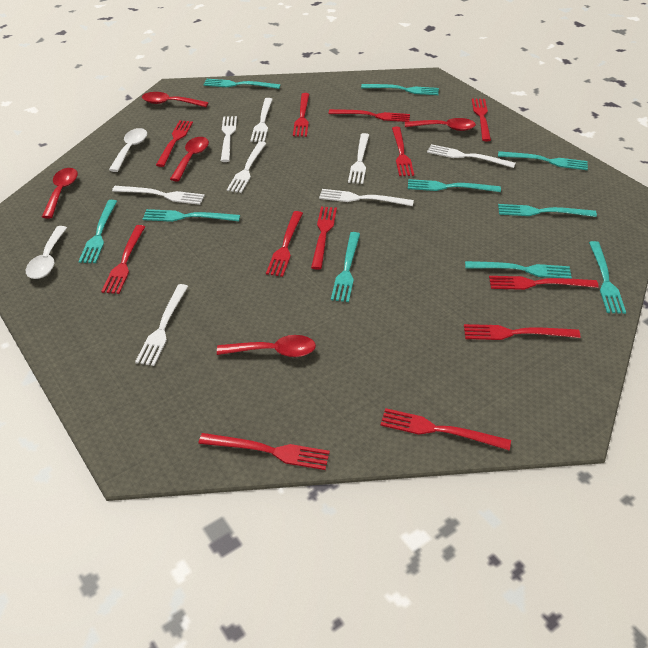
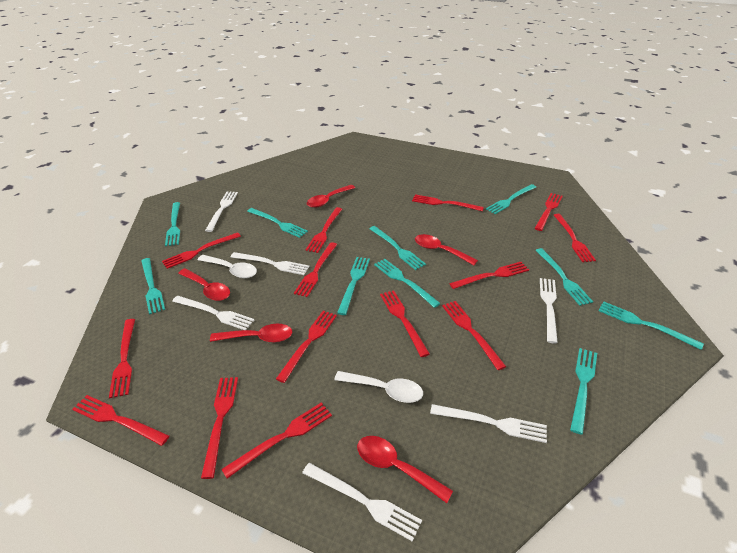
red fork: 12 -> 14
white fork: 8 -> 6

